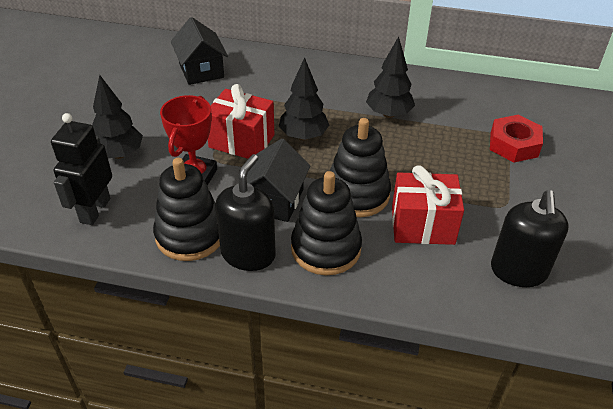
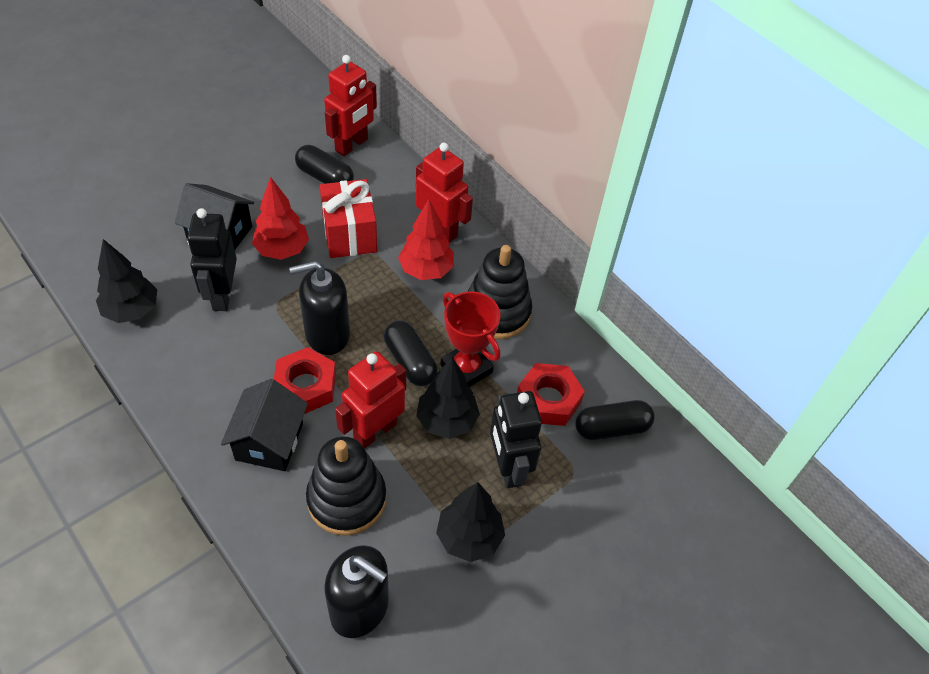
black capsule: 0 -> 3
black robot: 1 -> 2
black stacking toy: 3 -> 2
red gift: 2 -> 1
red nut: 1 -> 2
red robot: 0 -> 3
red tree: 0 -> 2

